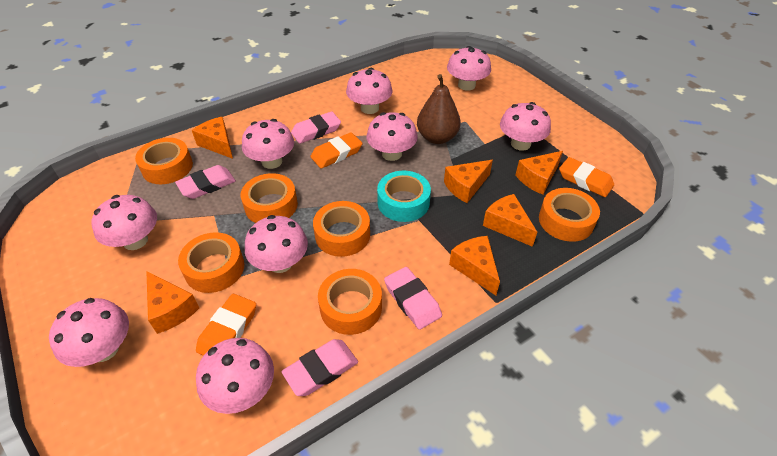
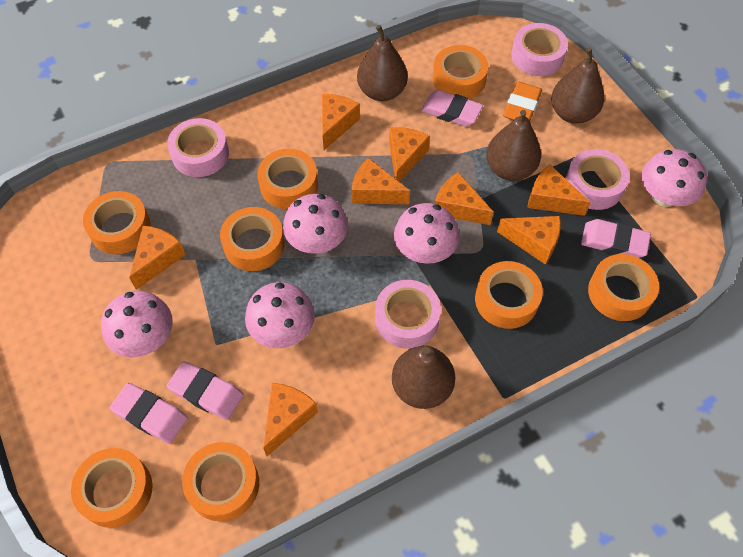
brown pear: 1 -> 4
orange cheese: 6 -> 8
orange eraser: 3 -> 1
orange tape: 6 -> 8
pink mushroom: 9 -> 5
pink tape: 0 -> 4
turquoise tape: 1 -> 0

